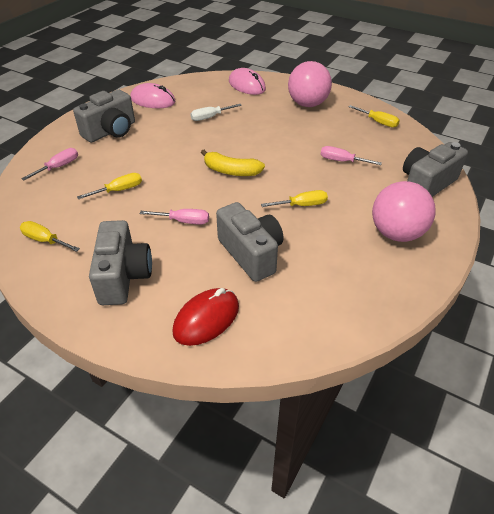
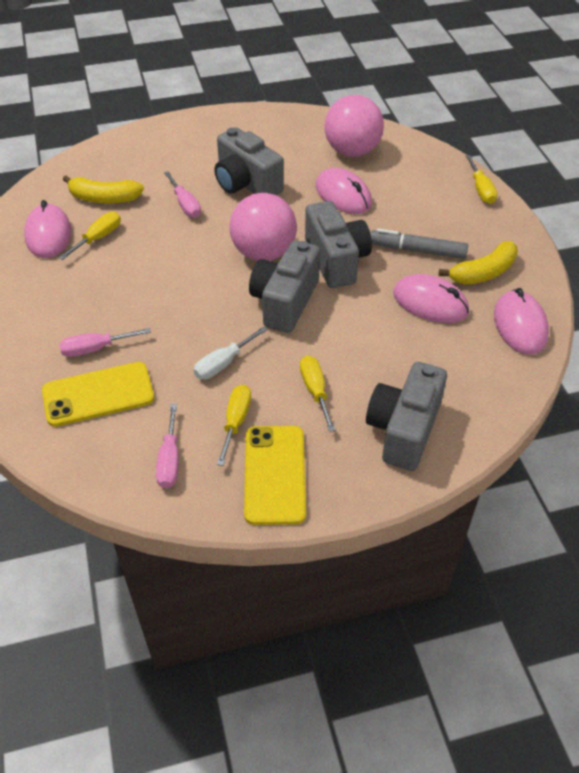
grey marker: 0 -> 1
pink mouse: 2 -> 4
red mouse: 1 -> 0
yellow banana: 1 -> 2
yellow phone: 0 -> 2

